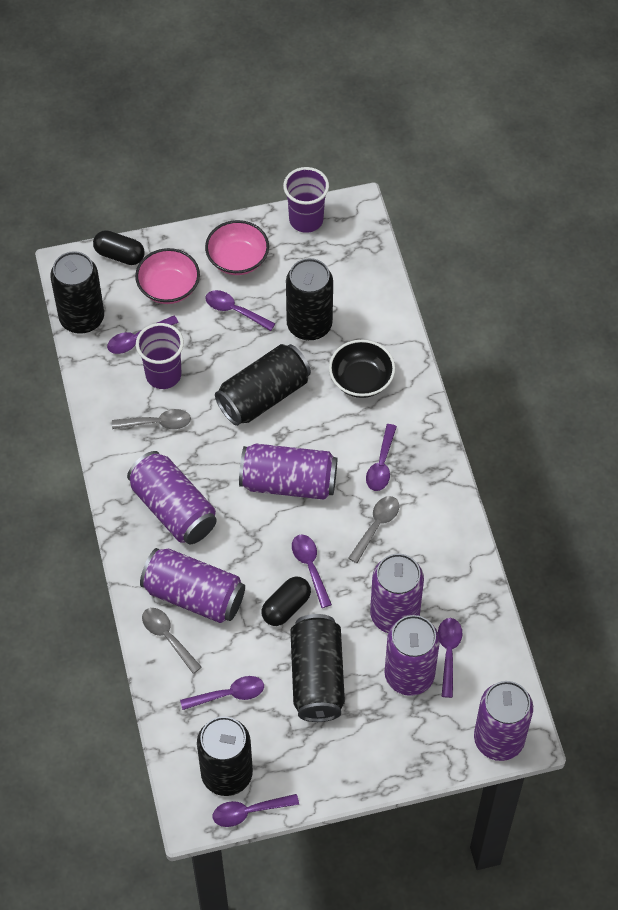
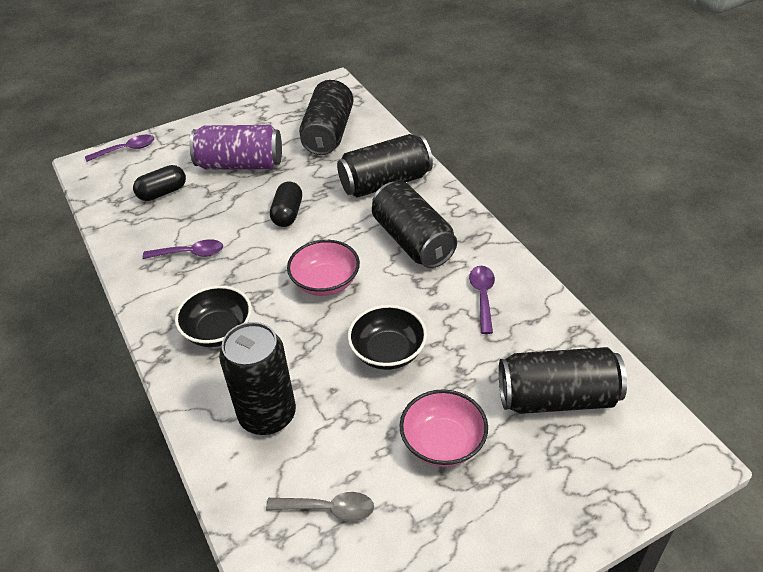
black bowl: 1 -> 2
grey spoon: 3 -> 1
purple can: 6 -> 1
purple cup: 2 -> 0
purple spoon: 7 -> 3

